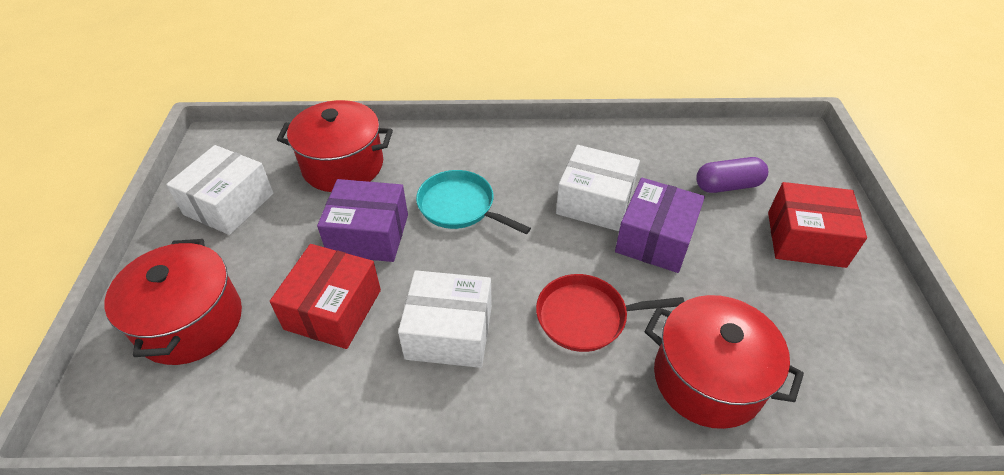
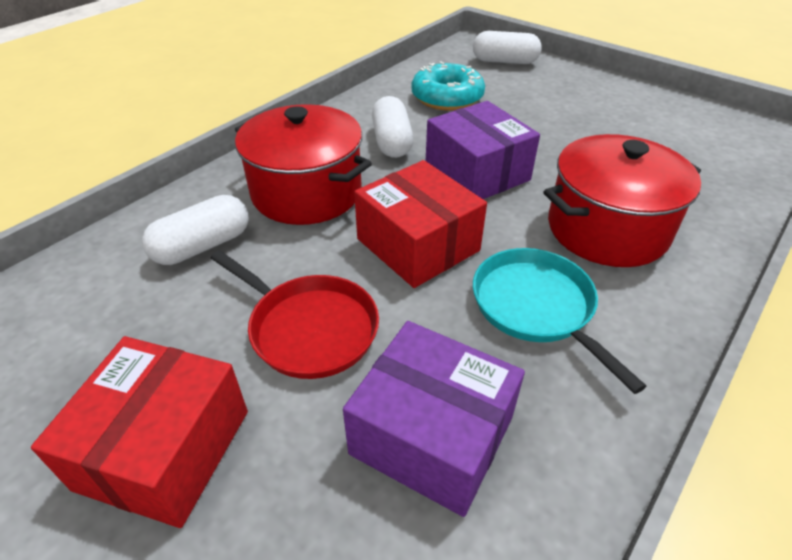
purple capsule: 1 -> 0
red pot: 3 -> 2
turquoise donut: 0 -> 1
white box: 3 -> 0
white capsule: 0 -> 3

